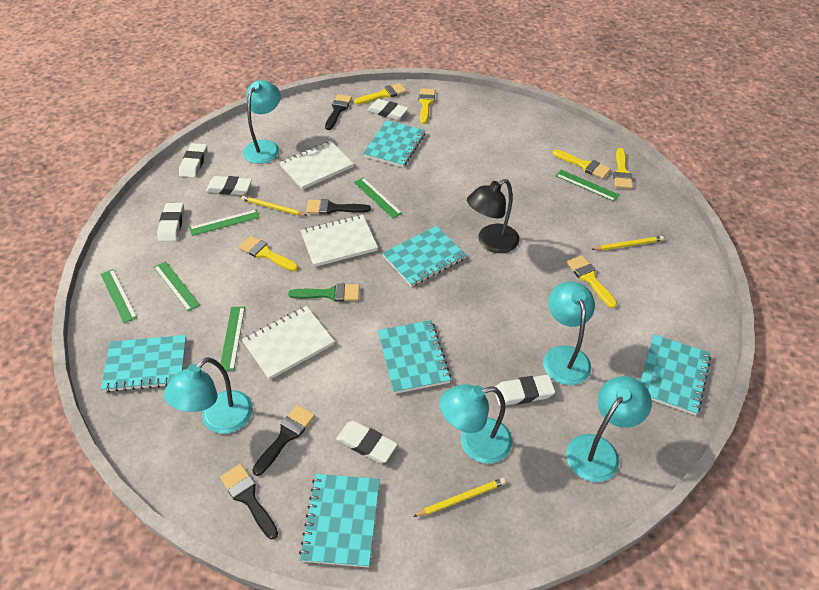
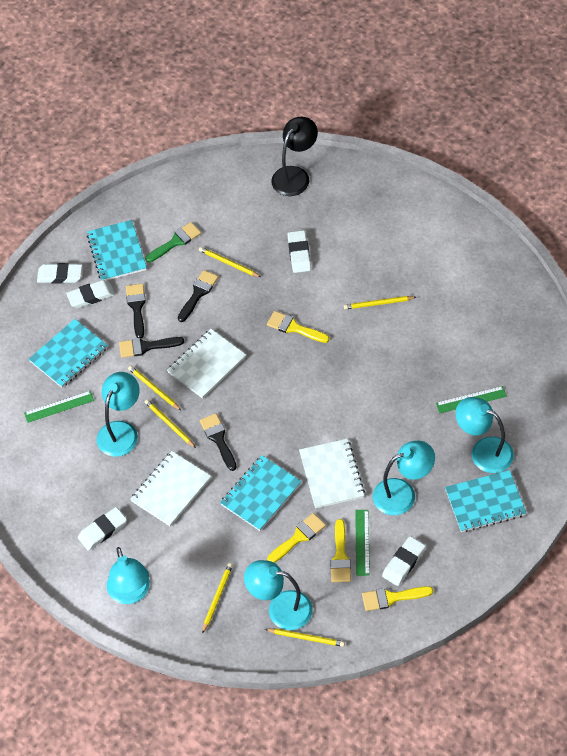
green ruler: 6 -> 3
turquoise notebook: 6 -> 4
white eraser: 6 -> 5
yellow brush: 6 -> 4
yellow pencil: 3 -> 6

